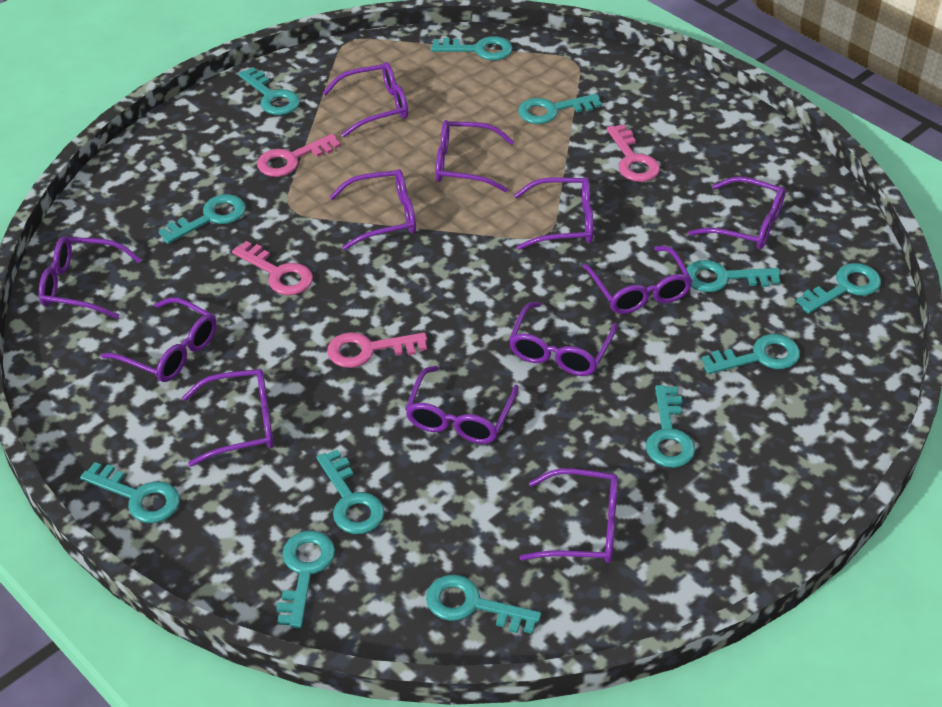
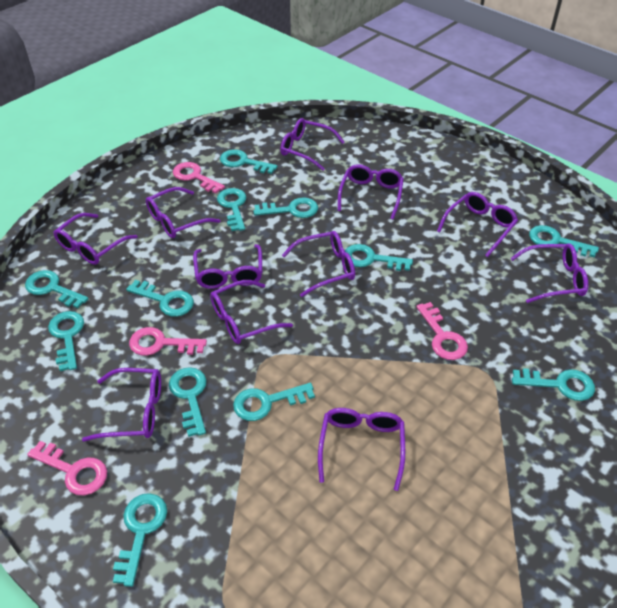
purple glasses: 12 -> 11

